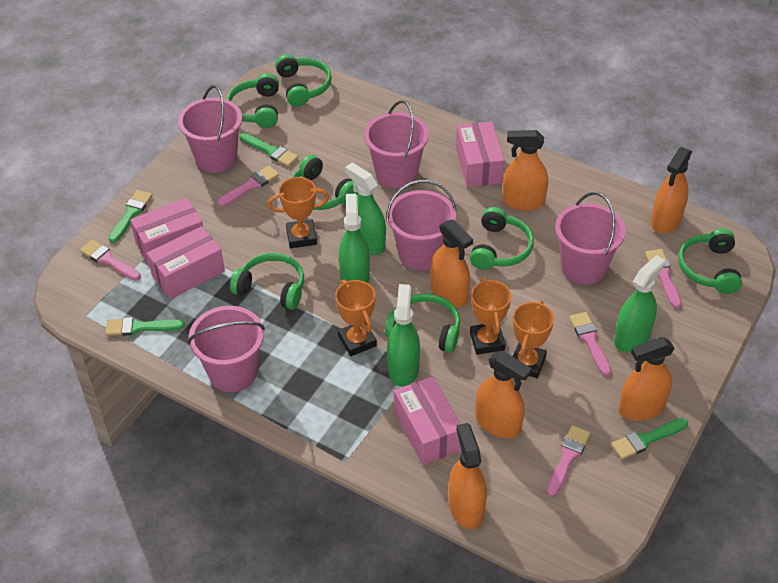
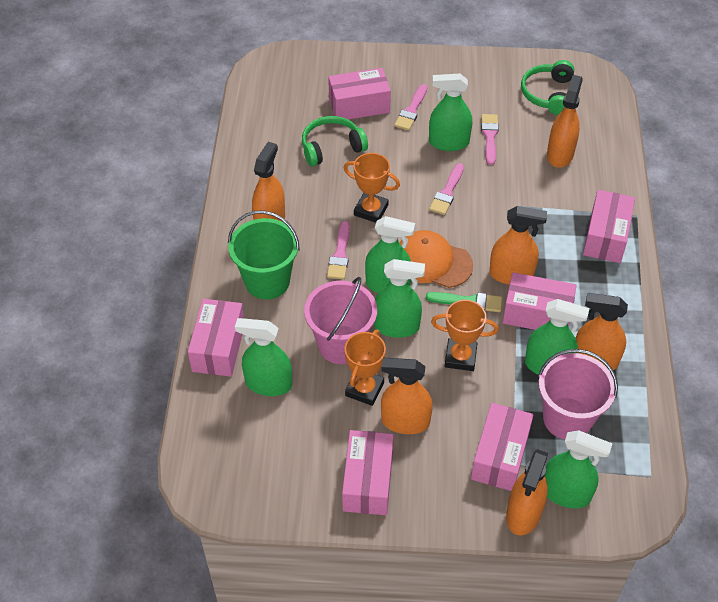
green brush: 4 -> 1
green bucket: 0 -> 1
green headphones: 7 -> 2
green spray bottle: 4 -> 6
orange cap: 0 -> 1
orange trophy: 4 -> 3
pink box: 4 -> 6
pink brush: 5 -> 4
pink bucket: 5 -> 2

